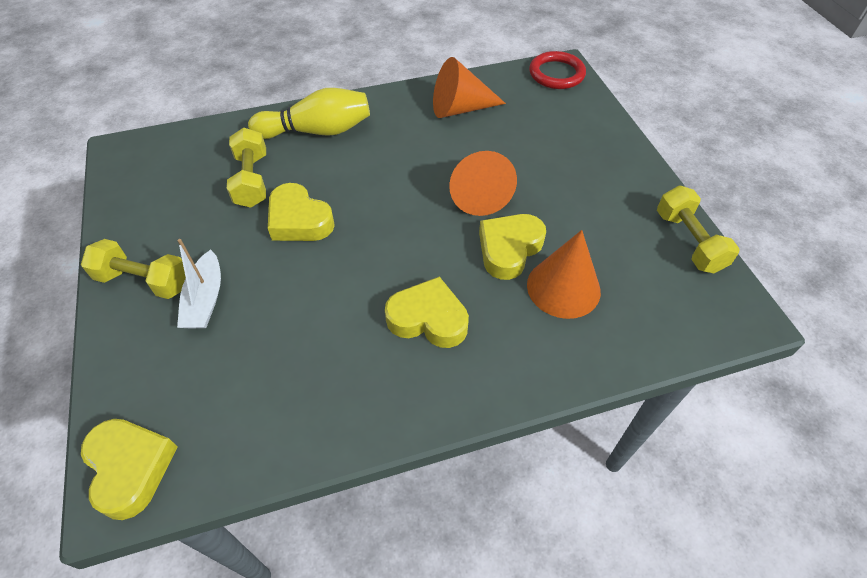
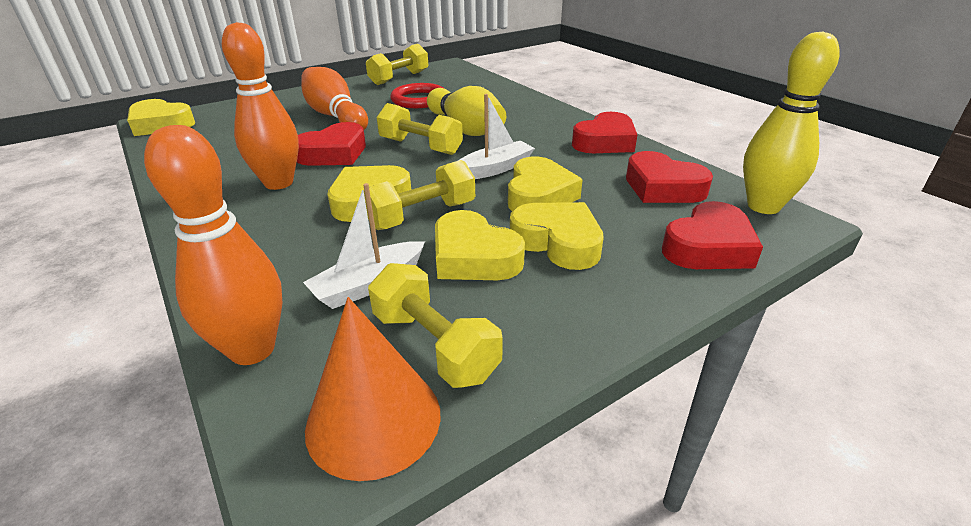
orange bowling pin: 0 -> 3
orange cone: 3 -> 1
red heart: 0 -> 4
white boat: 1 -> 2
yellow bowling pin: 1 -> 2
yellow dumbbell: 3 -> 4
yellow heart: 4 -> 5

